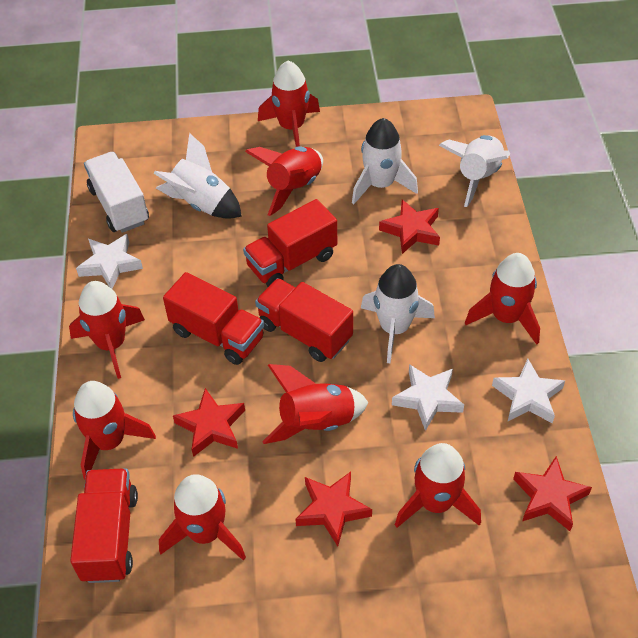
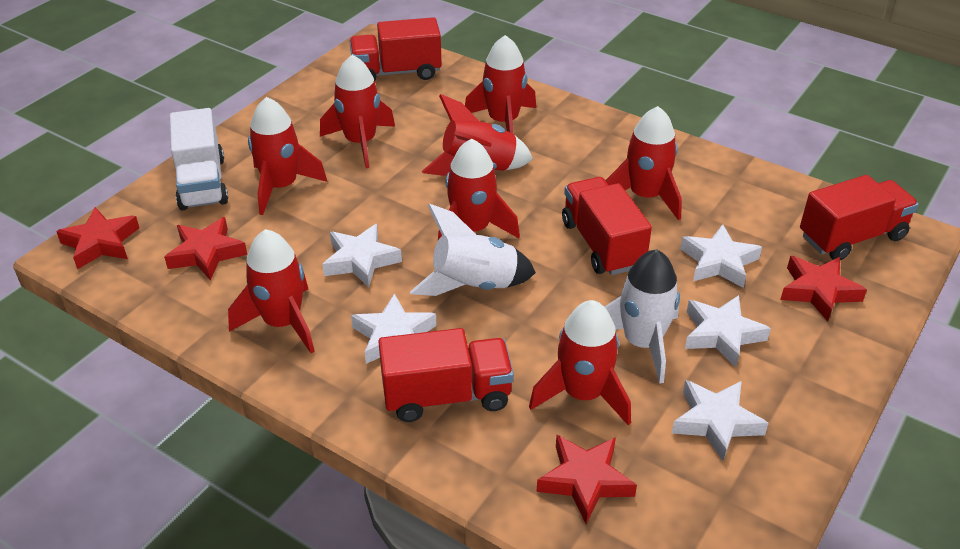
white rocket: 4 -> 2
white star: 3 -> 5

